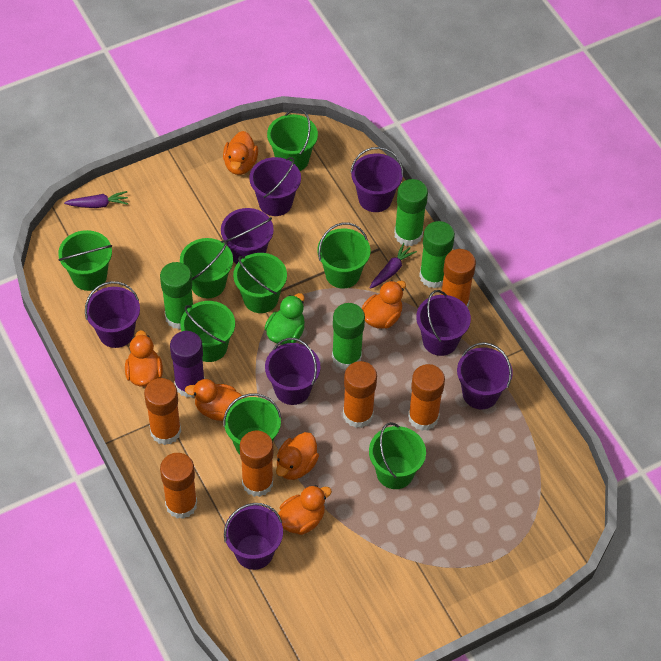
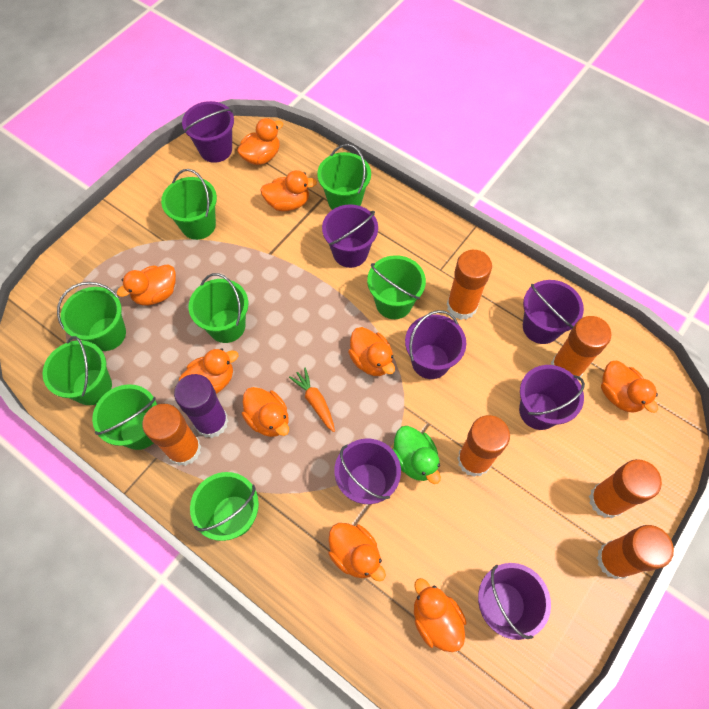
green glue stick: 4 -> 0
orange carrot: 0 -> 1
orange duck: 6 -> 9
purple bucket: 8 -> 7
purple carrot: 2 -> 0

